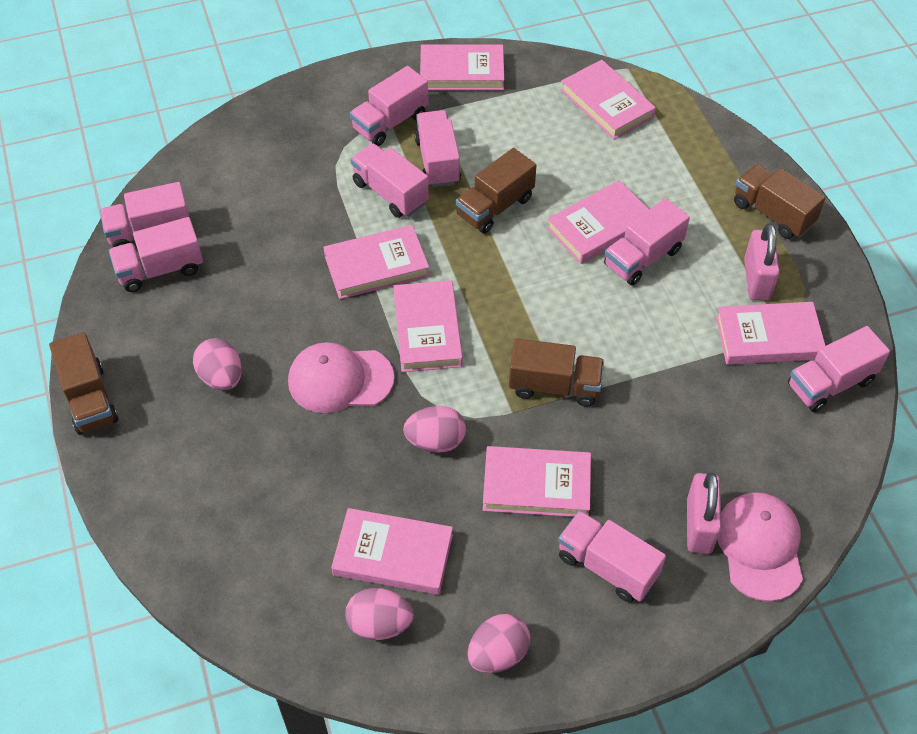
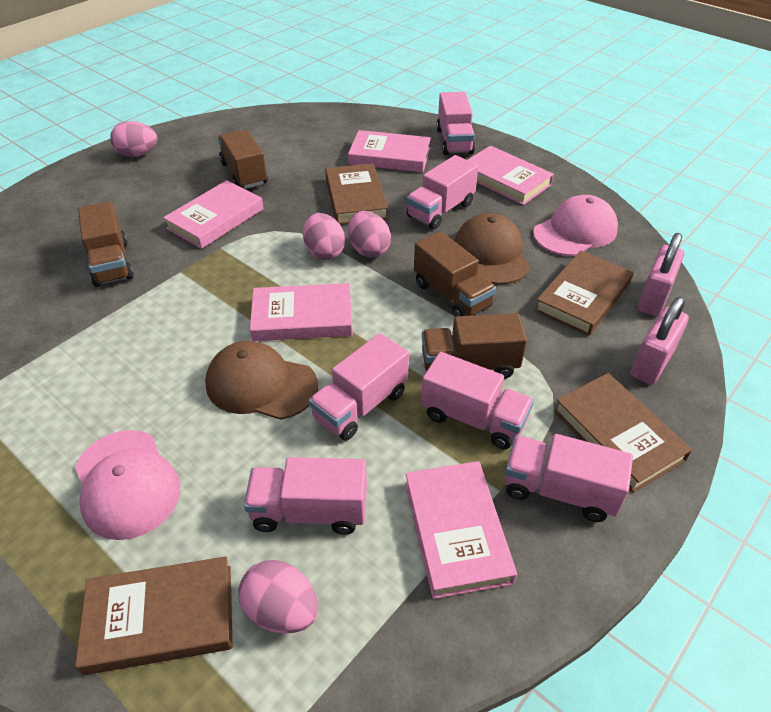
brown book: 0 -> 4
brown cap: 0 -> 2
pink book: 8 -> 5
pink truck: 8 -> 6

